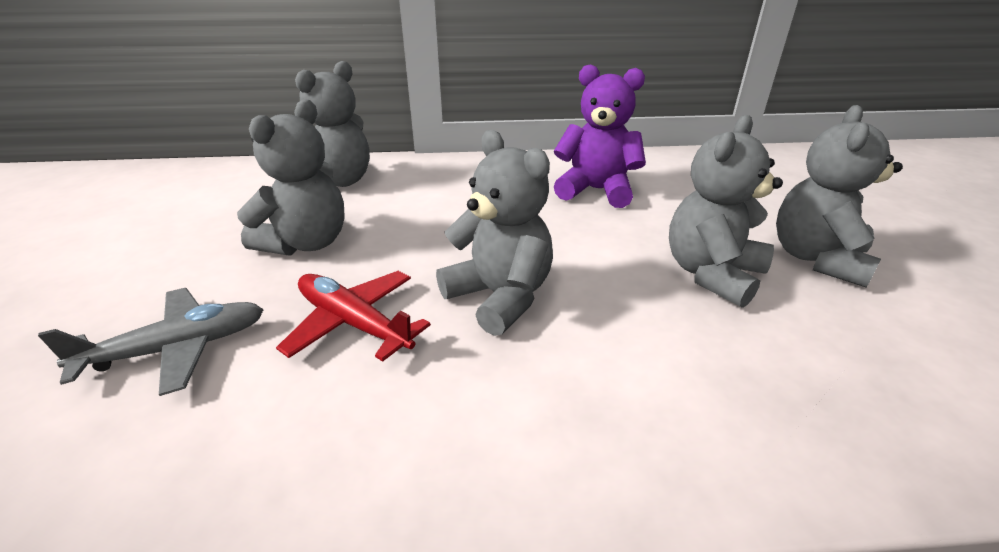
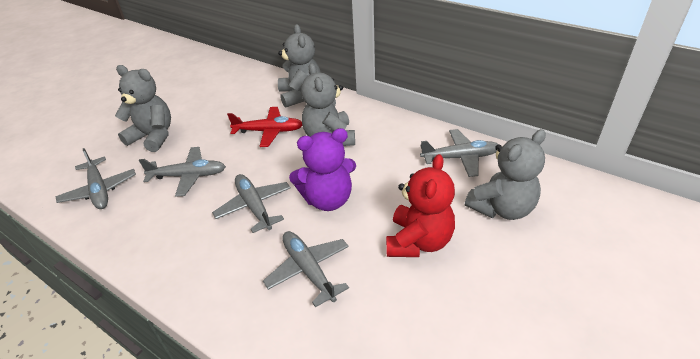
grey plane: 1 -> 5
grey teddy bear: 5 -> 4
red teddy bear: 0 -> 1

